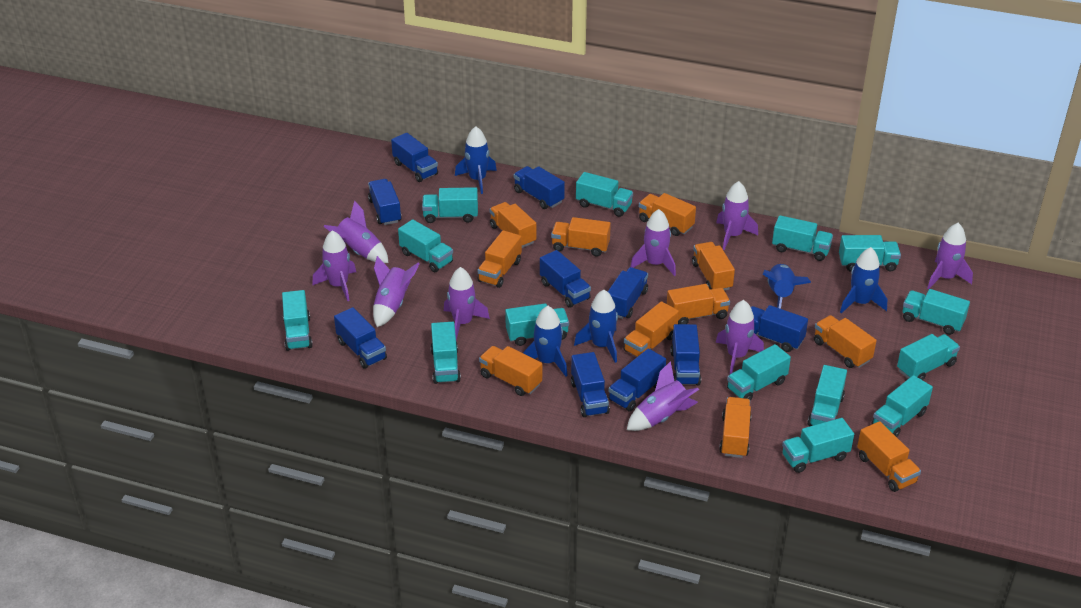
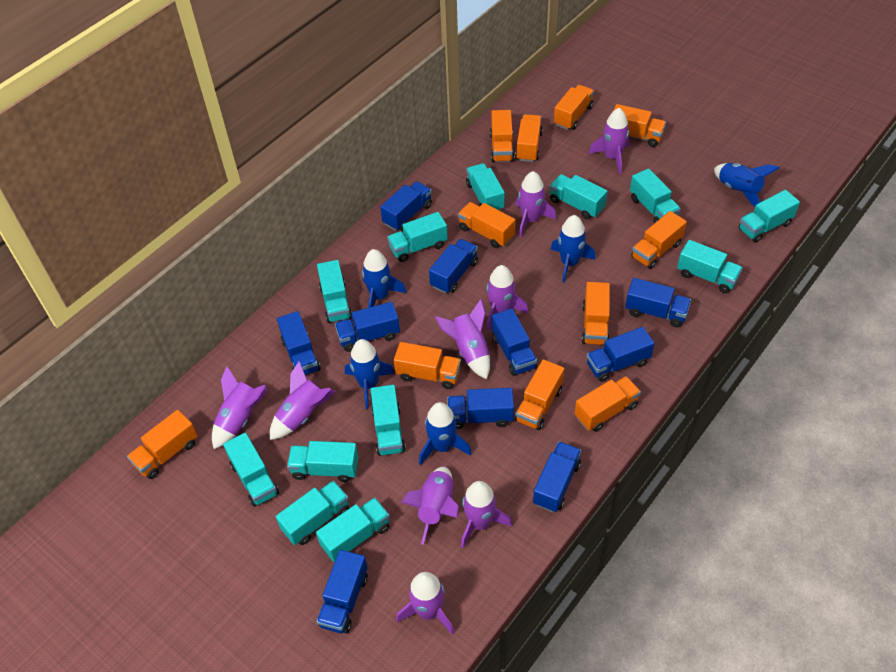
turquoise truck: 14 -> 12

